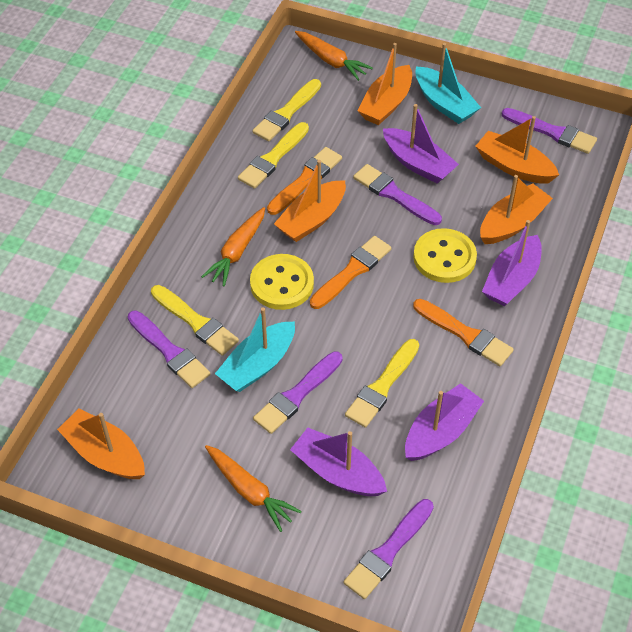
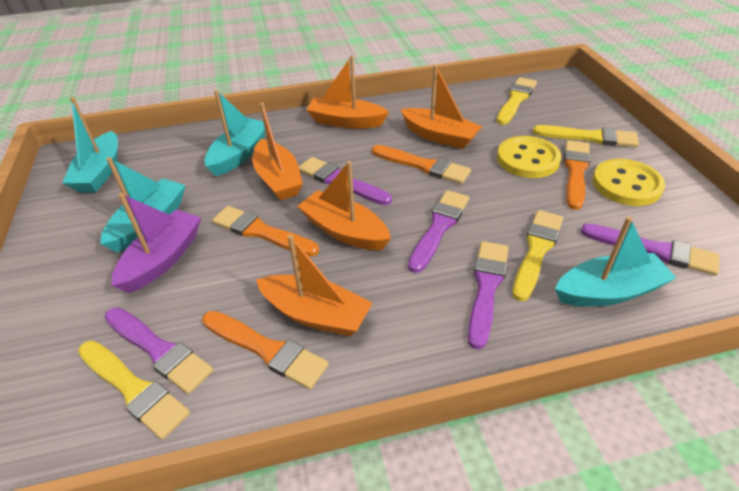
orange brush: 3 -> 4
orange carrot: 3 -> 0
purple boat: 4 -> 1
turquoise boat: 2 -> 4

